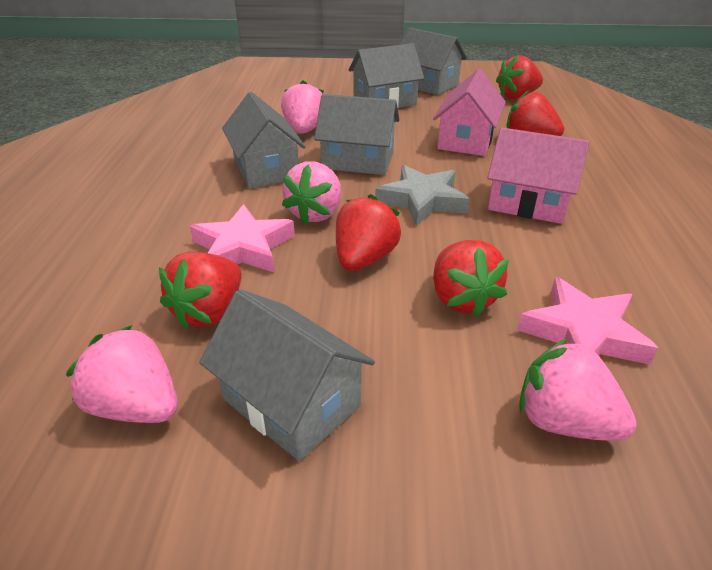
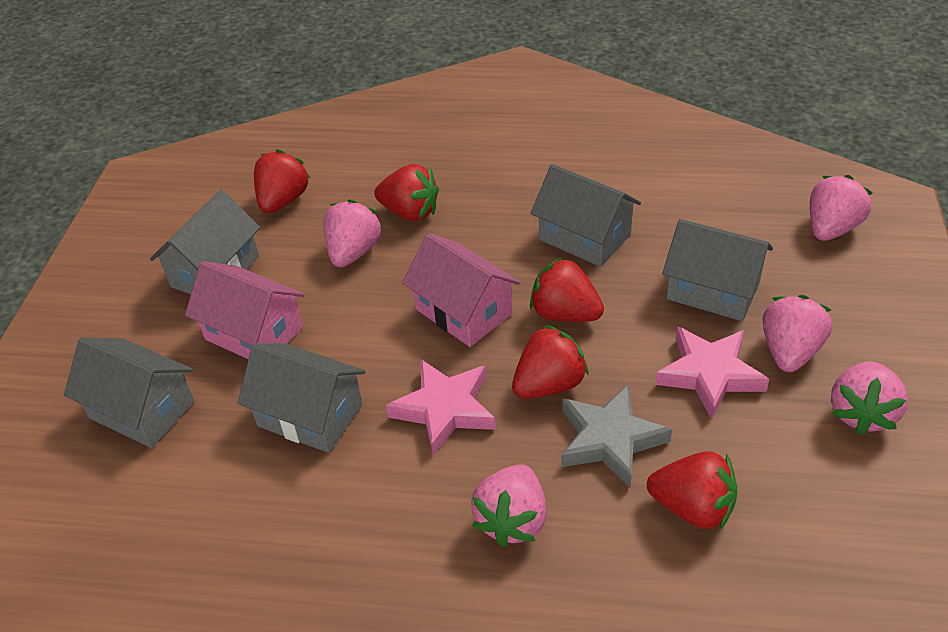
pink strawberry: 4 -> 5

